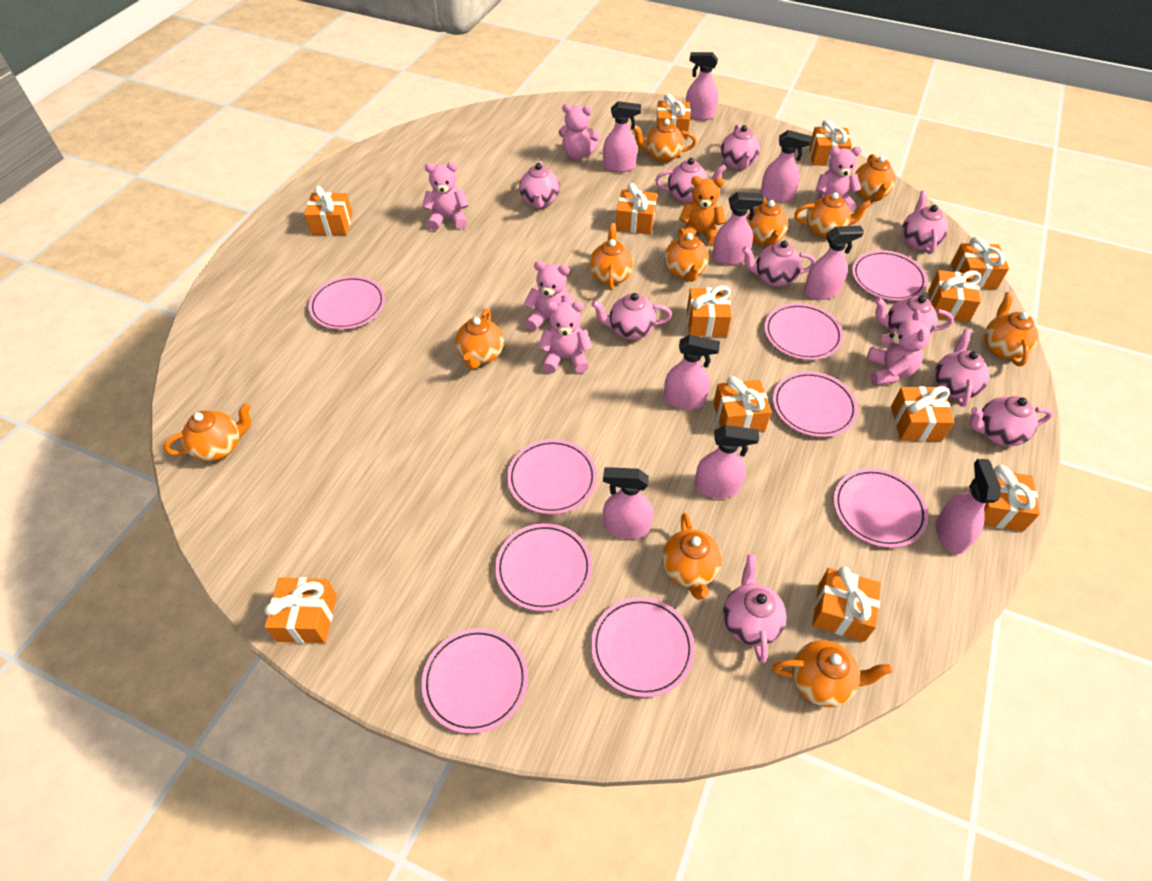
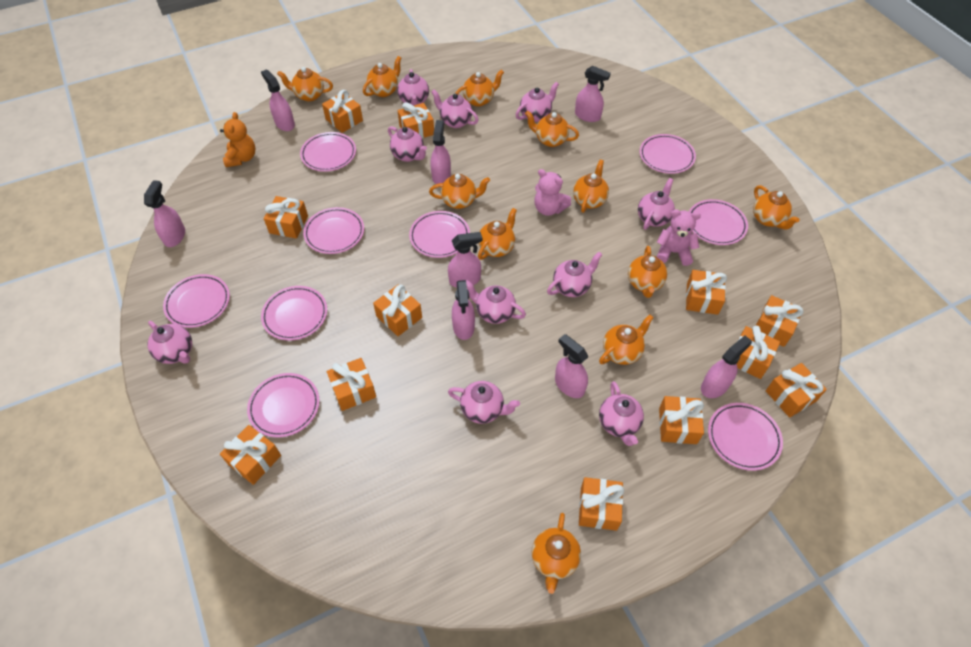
pink spray bottle: 9 -> 8
pink teddy bear: 6 -> 2

